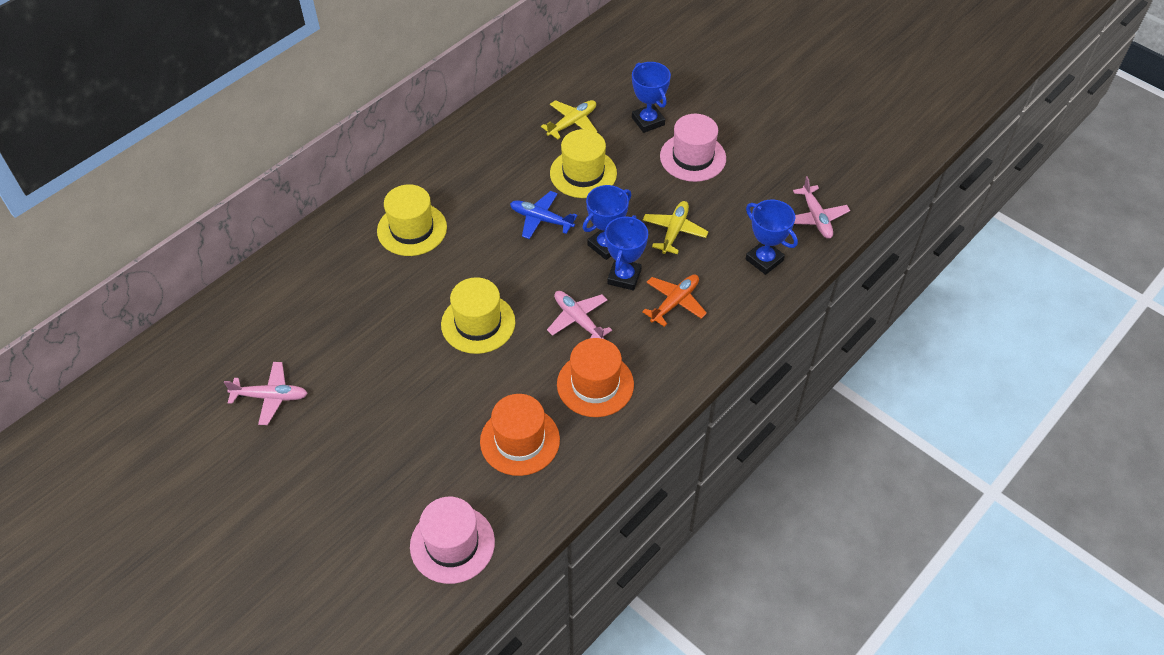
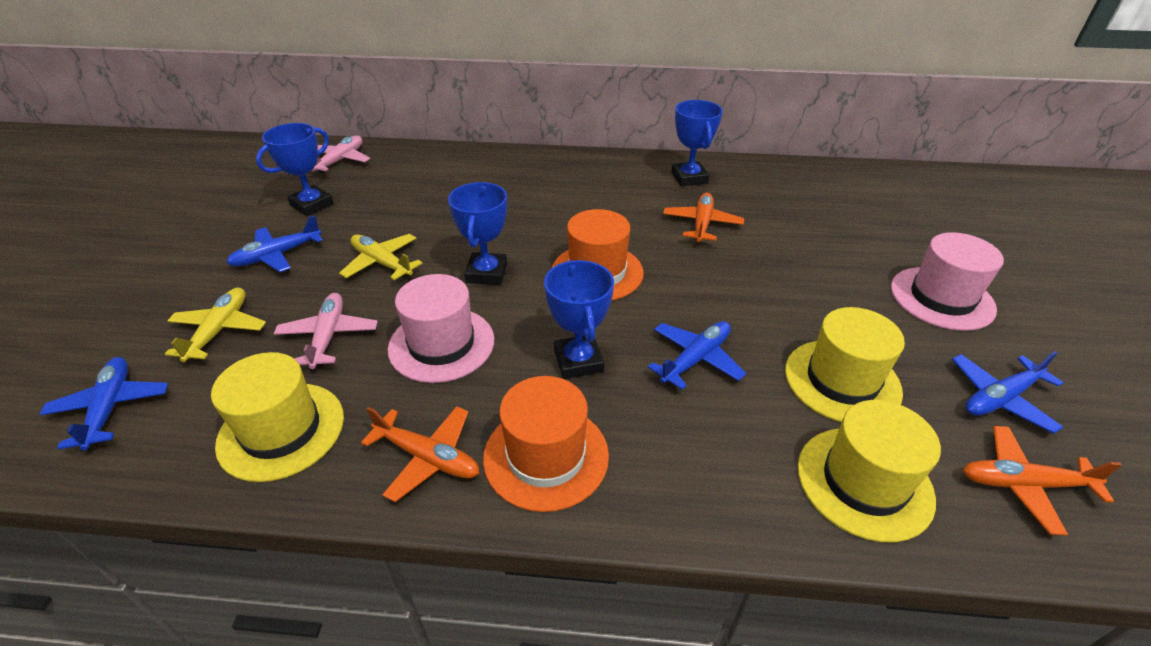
blue plane: 1 -> 4
orange plane: 1 -> 3
pink plane: 3 -> 2

